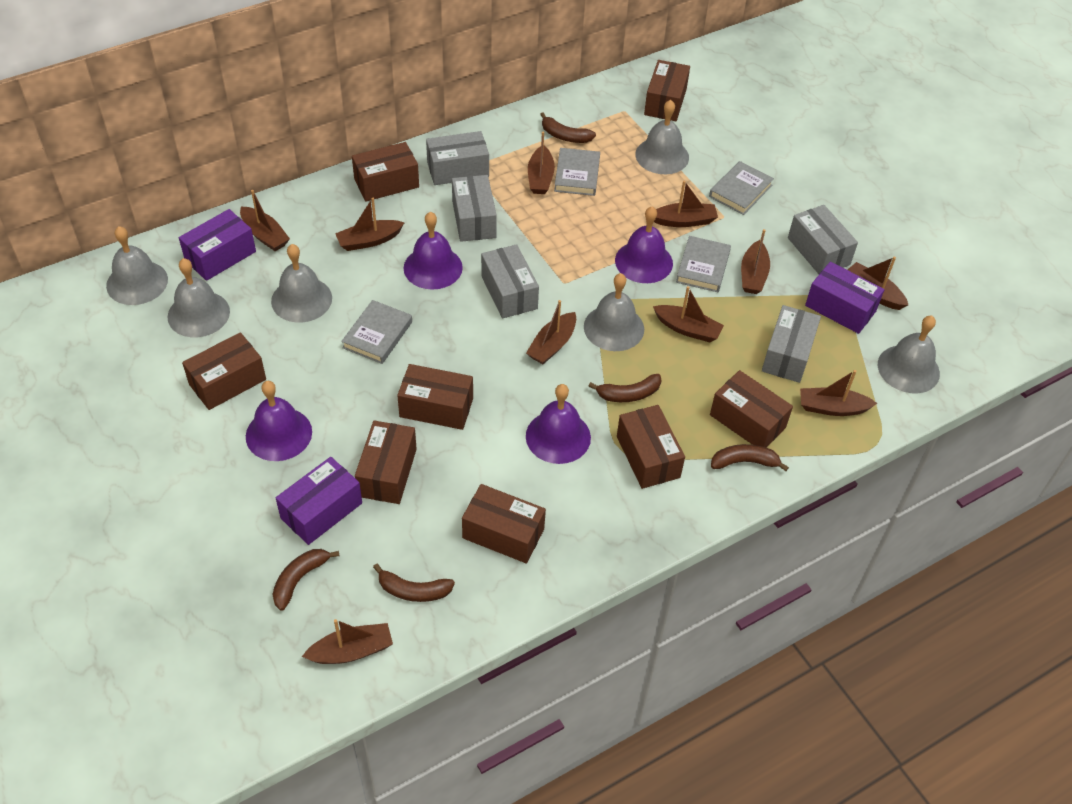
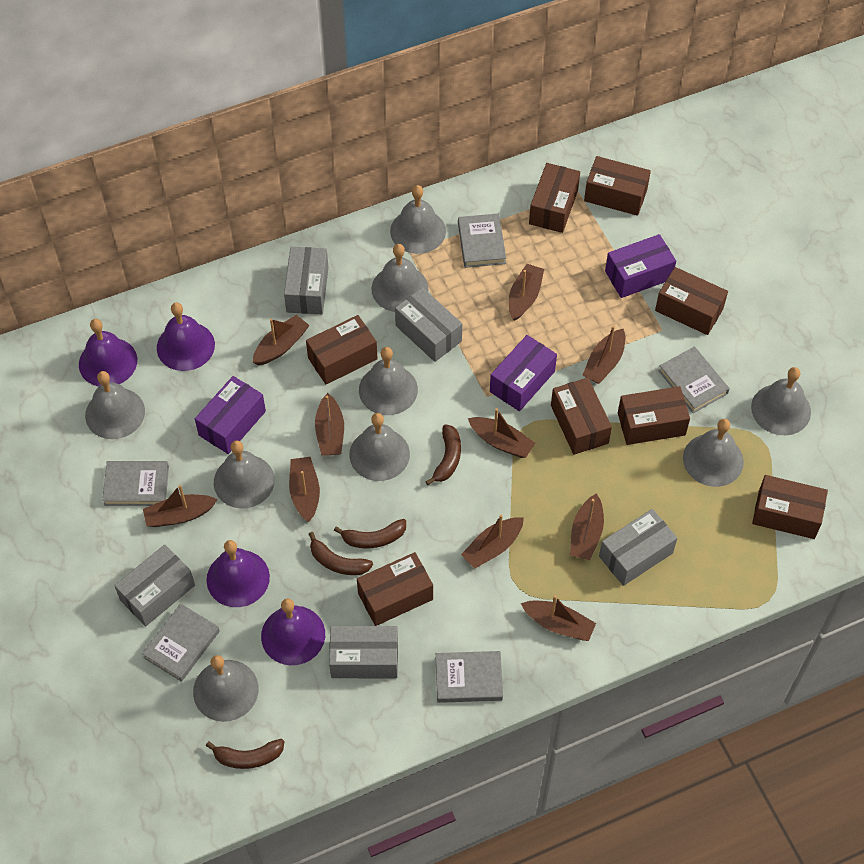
brown banana: 5 -> 4
grey bell: 6 -> 9
grey book: 4 -> 5

